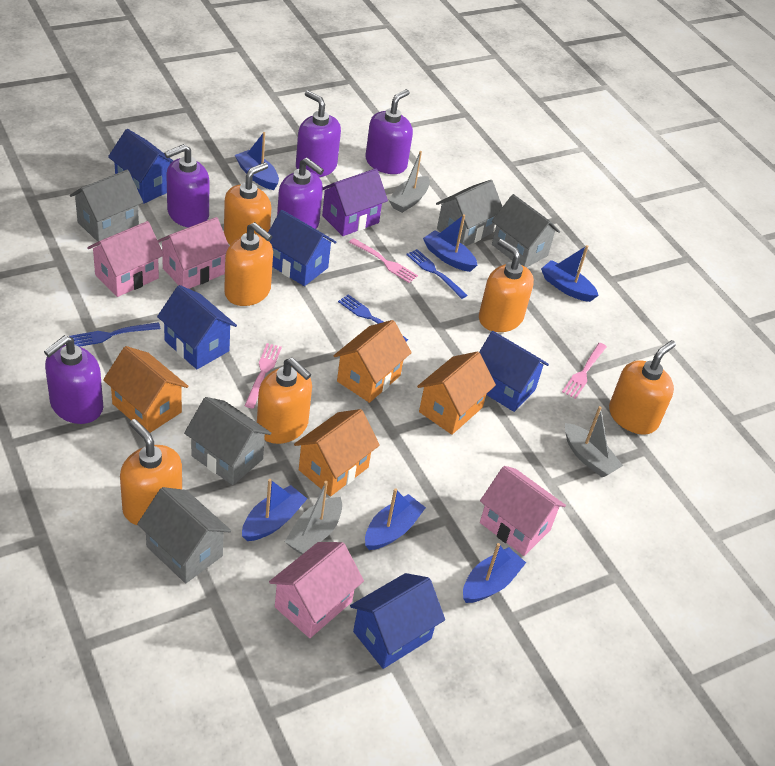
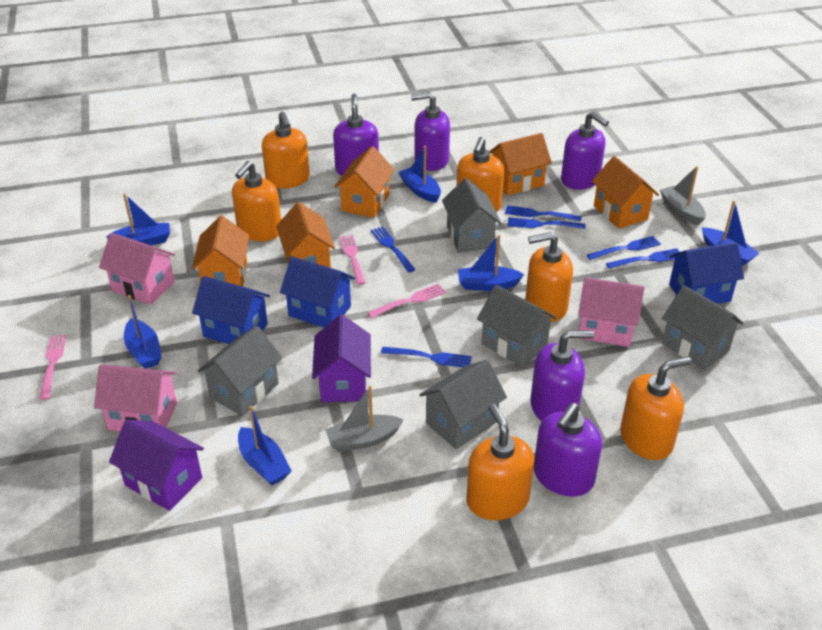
blue fork: 3 -> 6
blue house: 5 -> 3
grey boat: 3 -> 2
orange house: 4 -> 5
pink house: 4 -> 3
purple house: 1 -> 2

